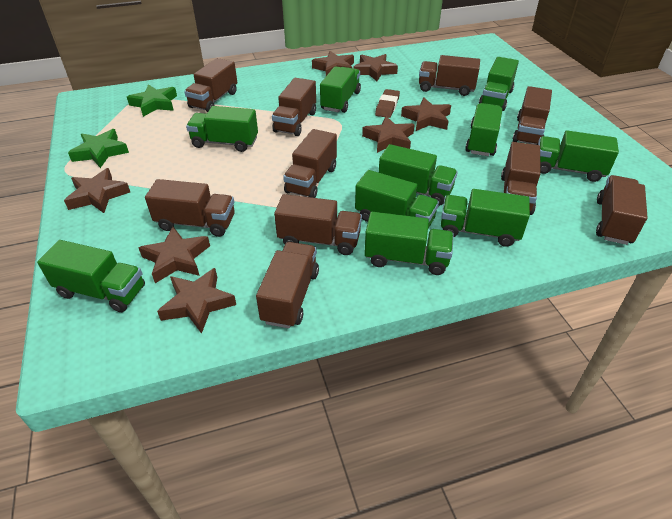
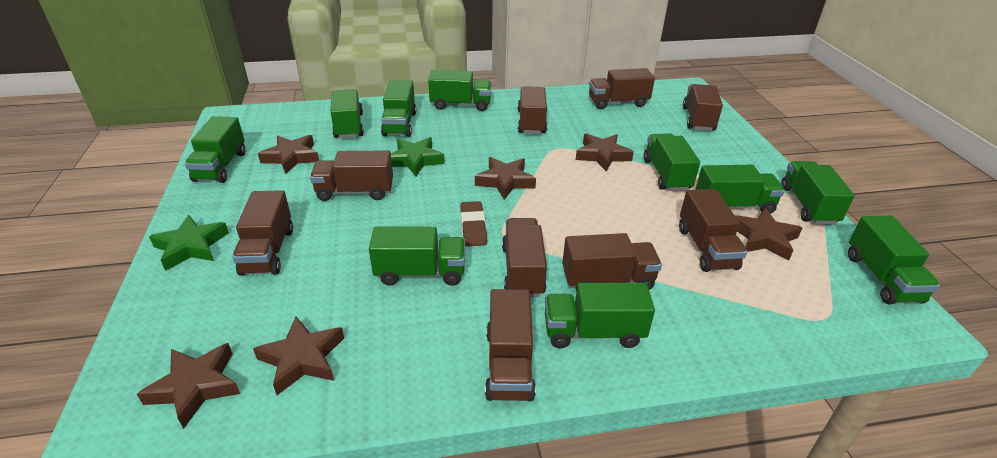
brown star: 7 -> 6
brown truck: 10 -> 9

